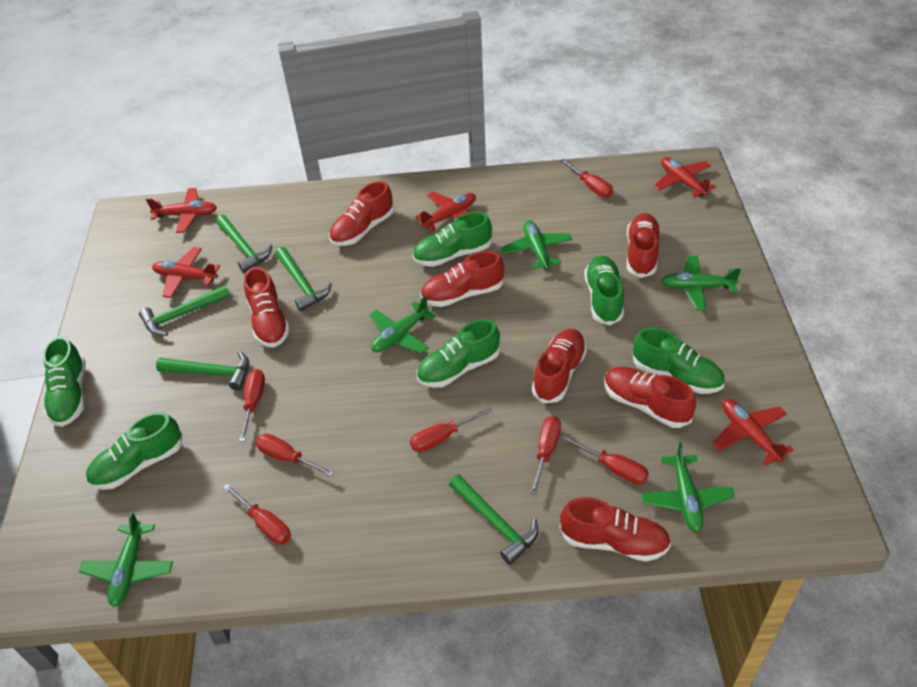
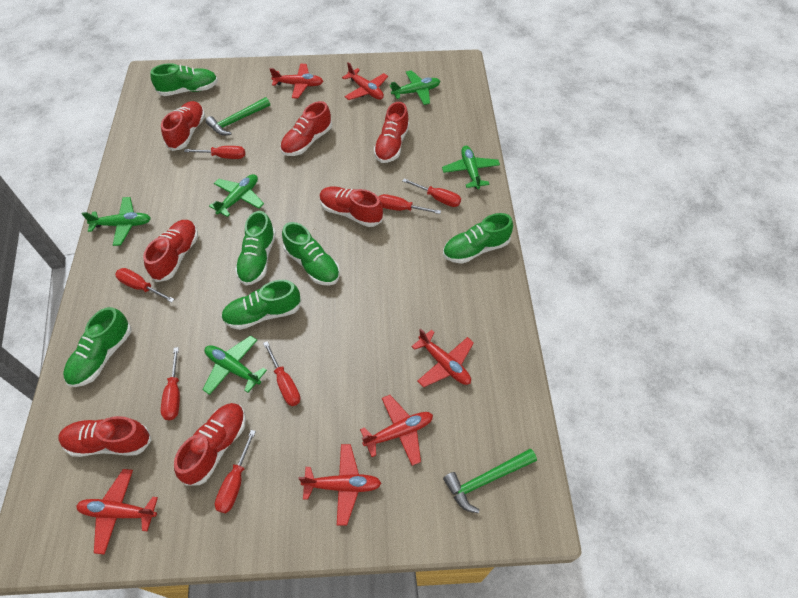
green hammer: 5 -> 2
red plane: 5 -> 6

